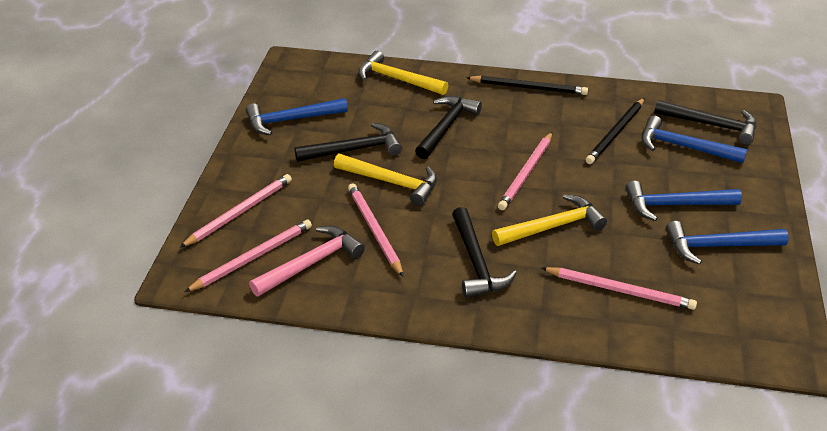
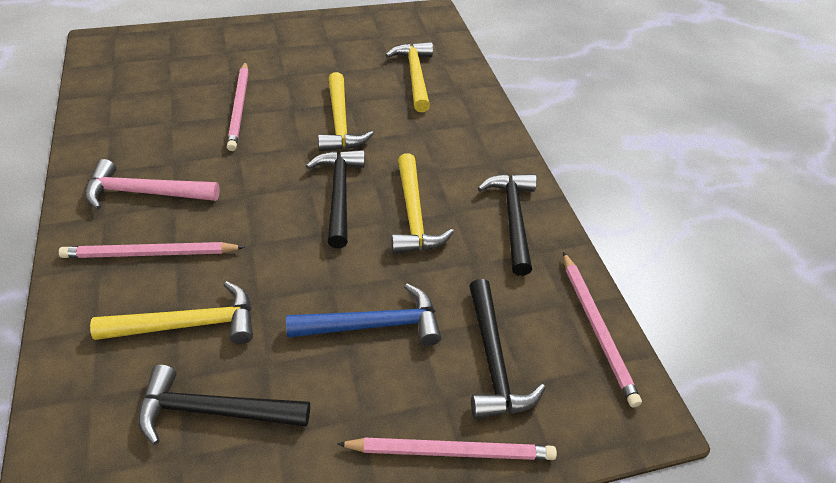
black pencil: 2 -> 0
blue hammer: 4 -> 1
pink pencil: 5 -> 4
yellow hammer: 3 -> 4

